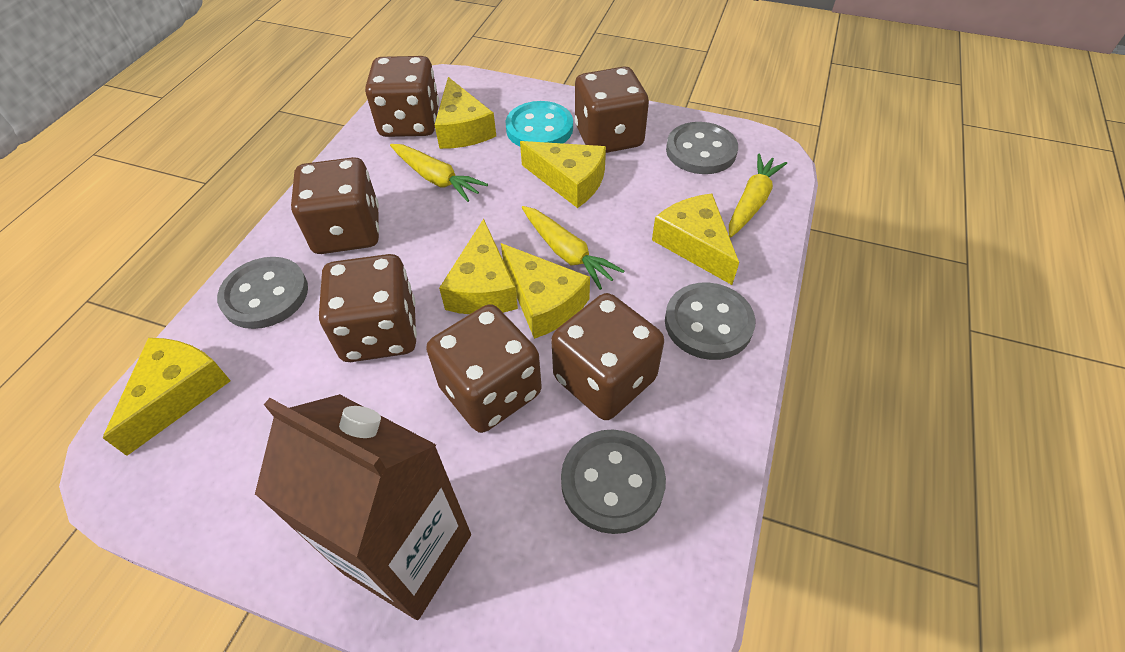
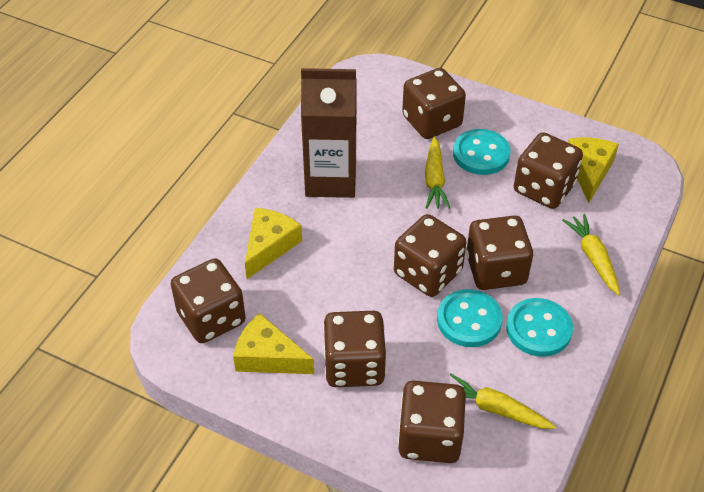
brown dice: 6 -> 7
grey button: 4 -> 0
turquoise button: 1 -> 3
yellow cheese: 6 -> 3

